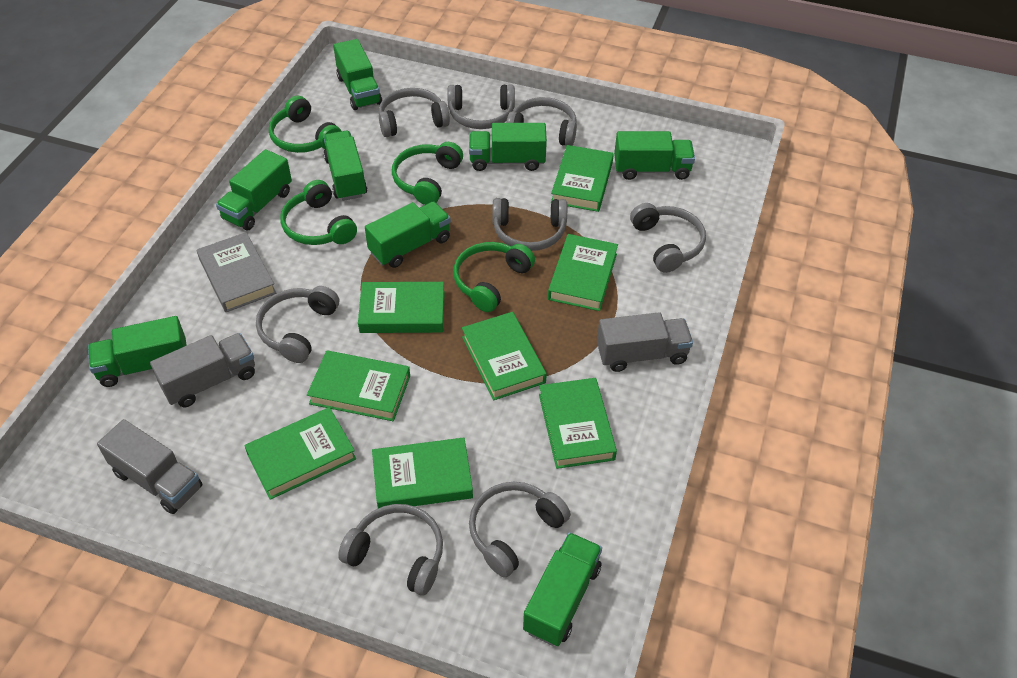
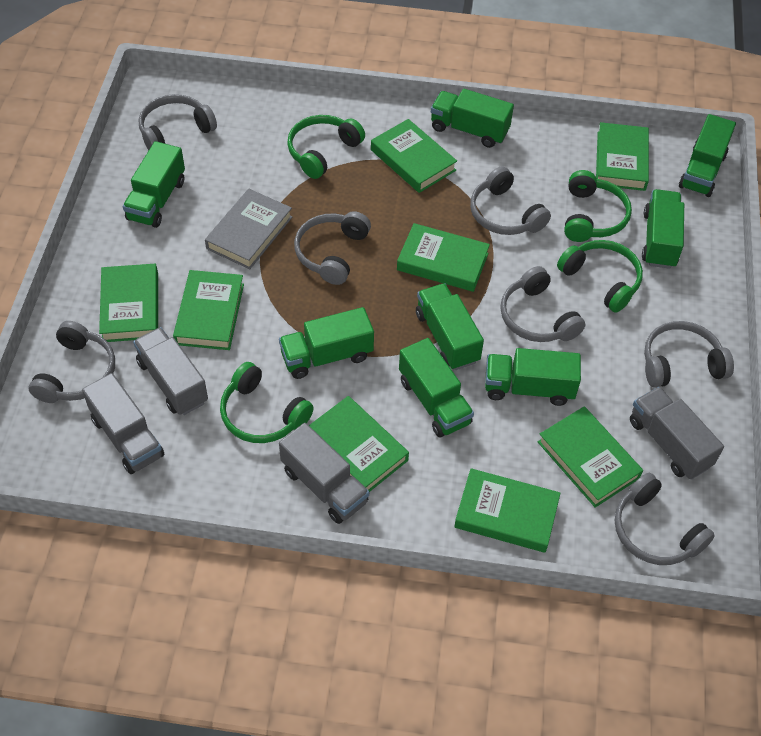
grey headphones: 8 -> 7
grey truck: 3 -> 4

